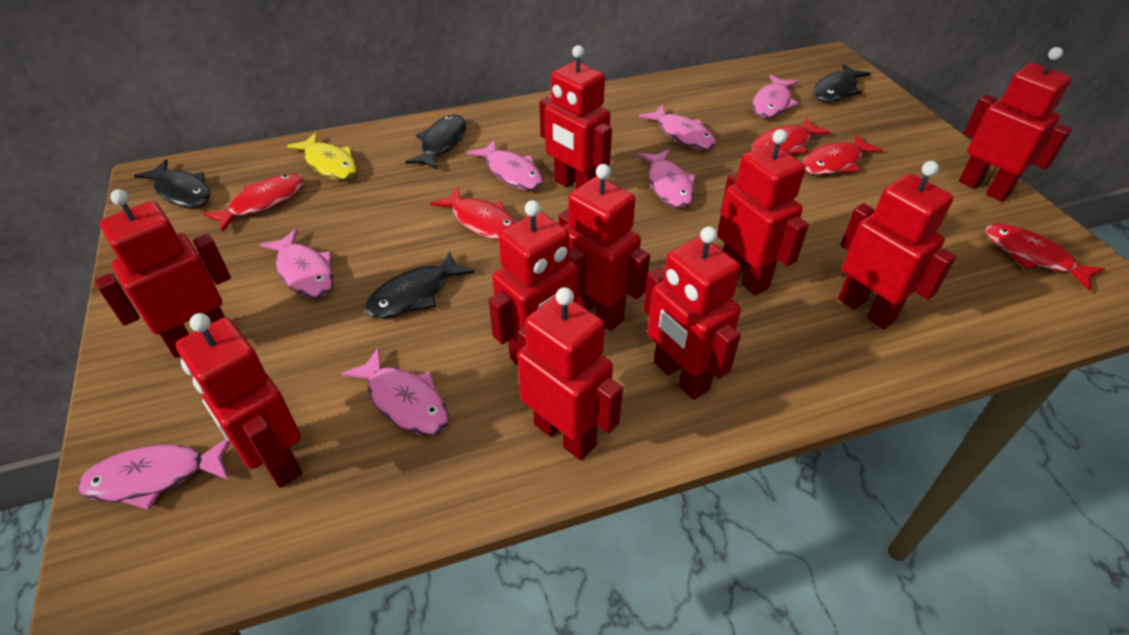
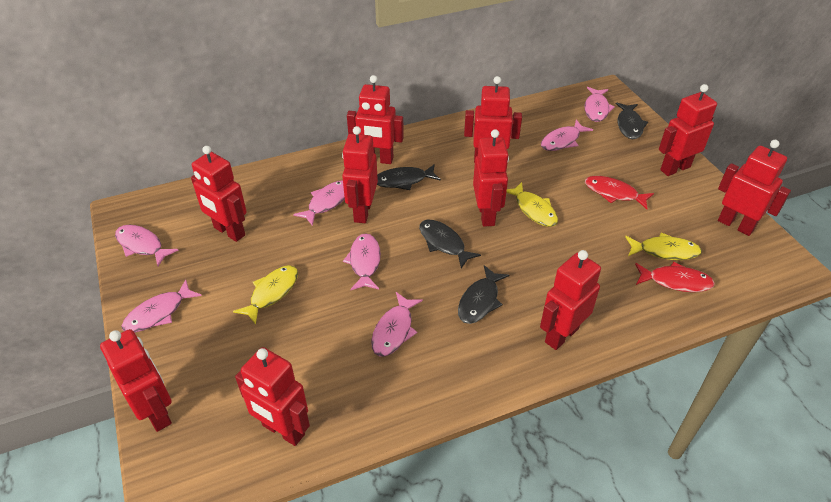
red fish: 5 -> 2
yellow fish: 1 -> 3

